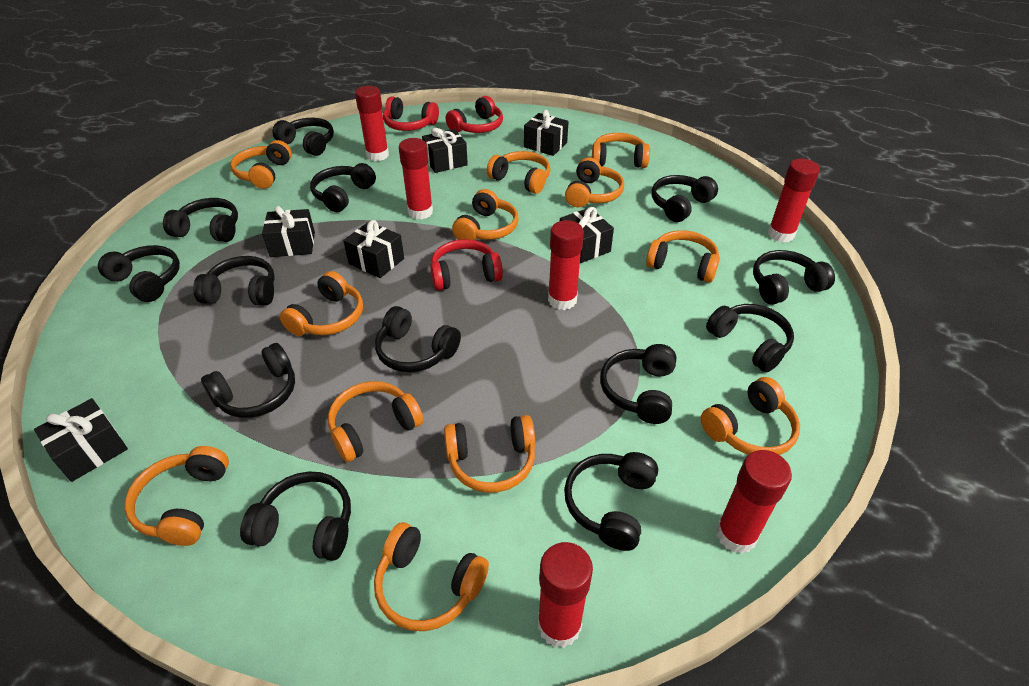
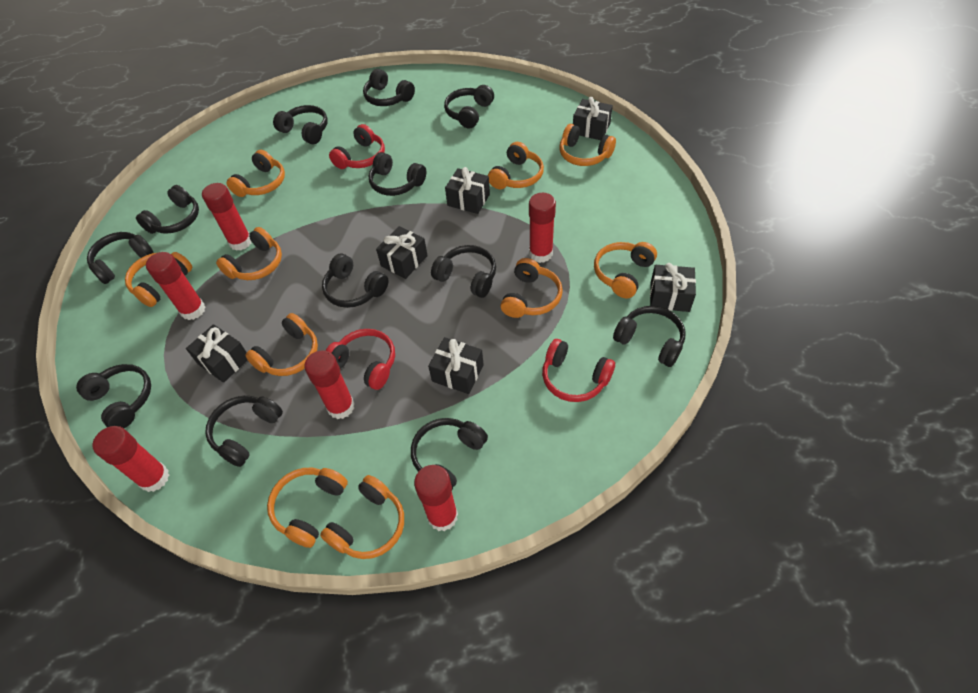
black headphones: 13 -> 12
orange headphones: 12 -> 10

